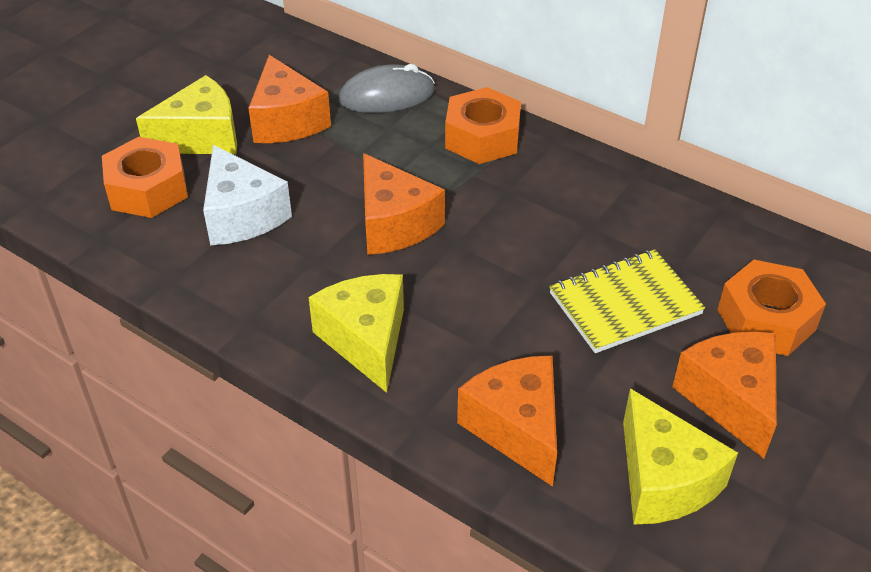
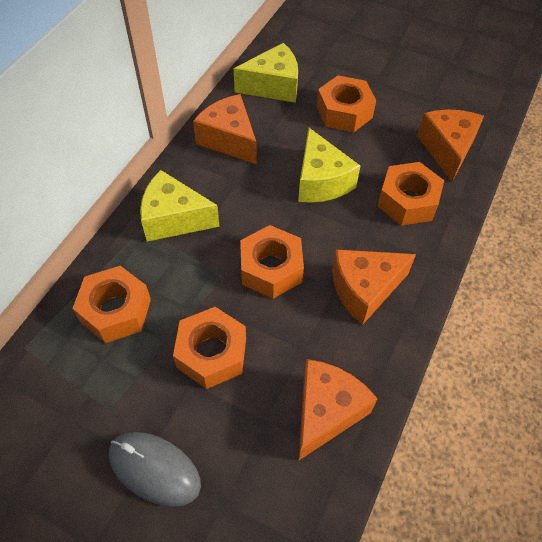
orange nut: 3 -> 5
white cheese: 1 -> 0
yellow notebook: 1 -> 0

